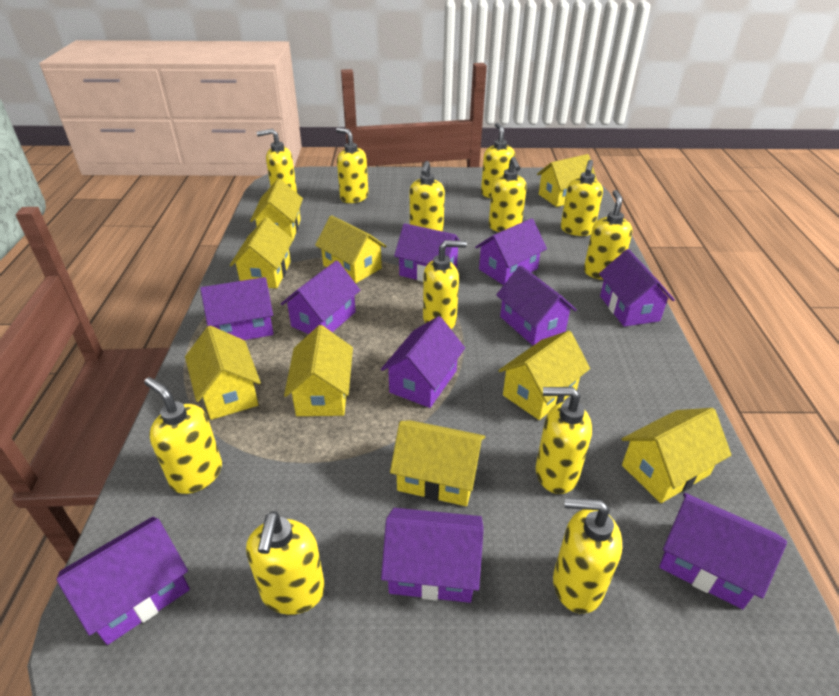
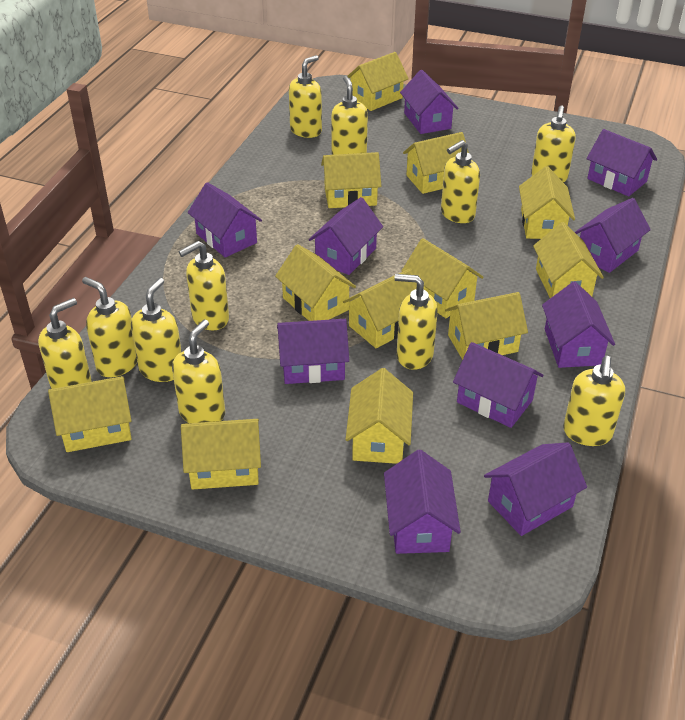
yellow house: 9 -> 12
yellow soap dispenser: 12 -> 11

